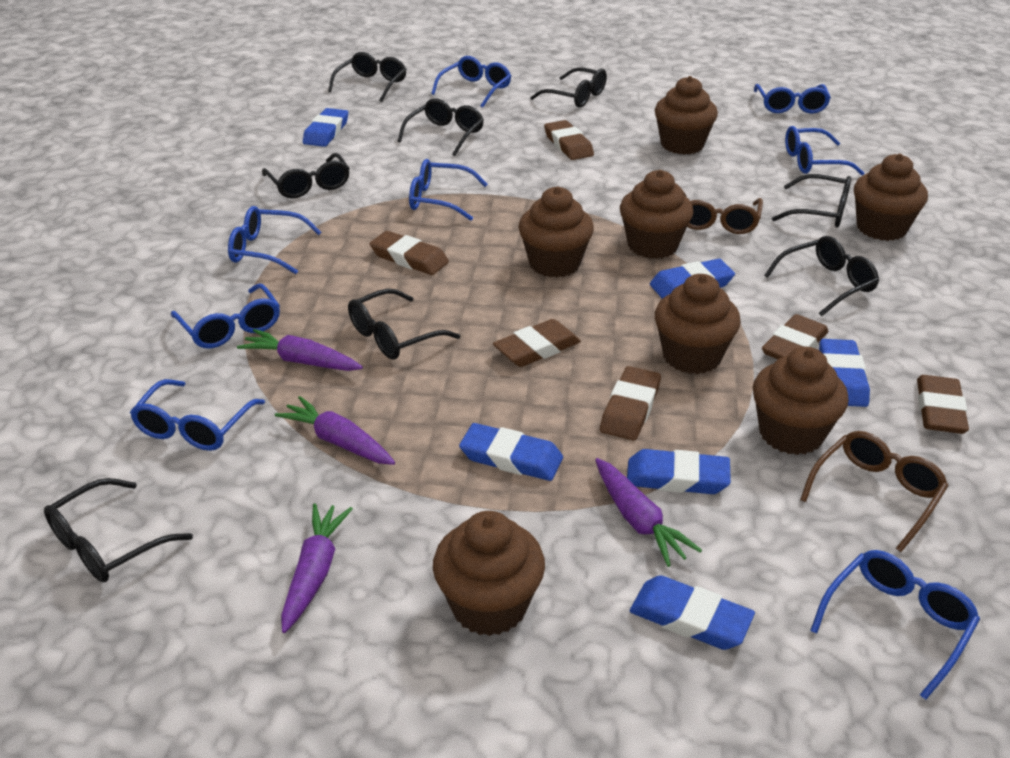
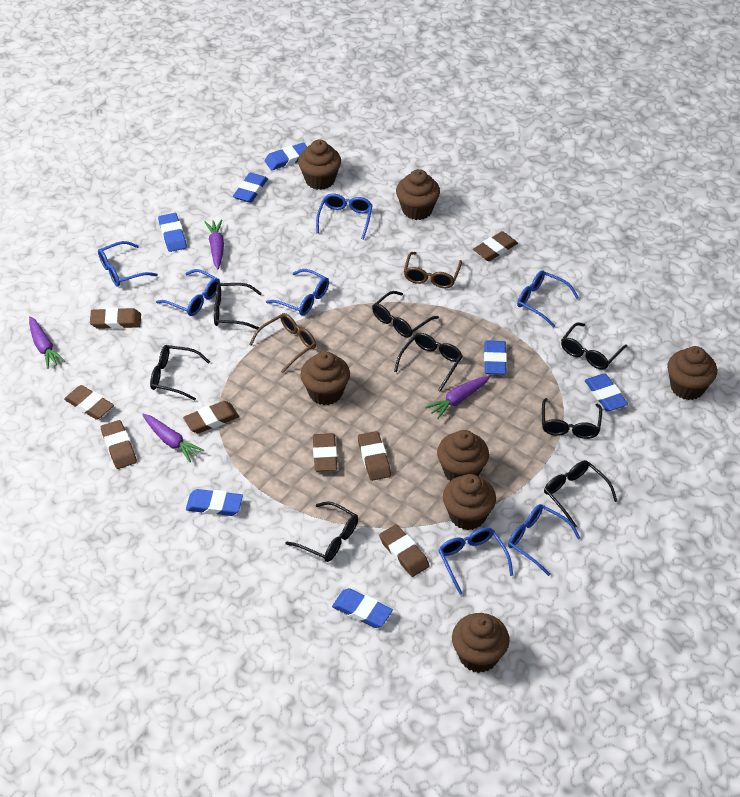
blue eraser: 6 -> 7
blue glasses: 8 -> 7
brown eraser: 6 -> 8

